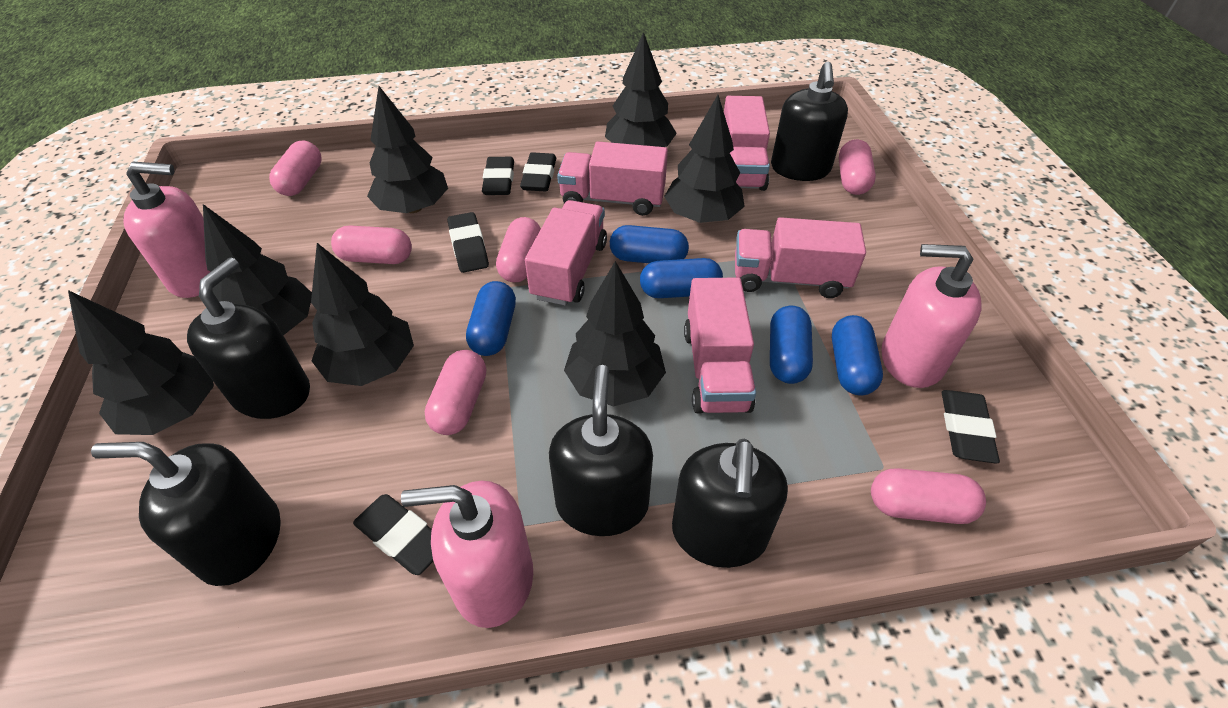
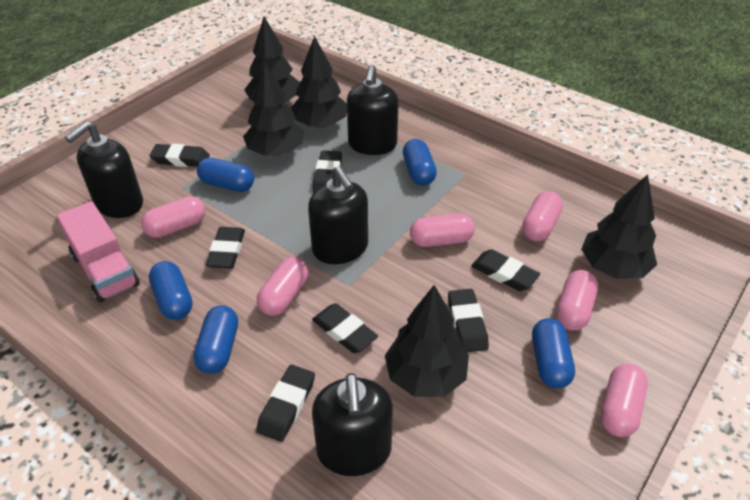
black eraser: 5 -> 7
black soap dispenser: 5 -> 4
black tree: 7 -> 5
pink soap dispenser: 3 -> 0
pink truck: 5 -> 1

